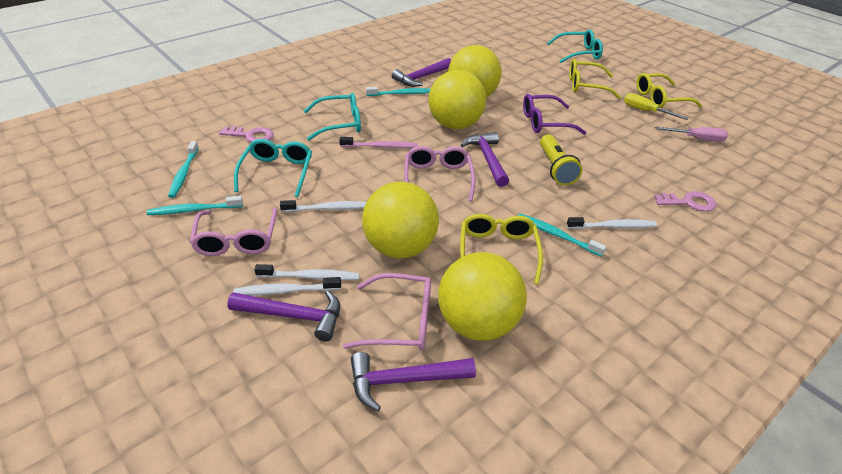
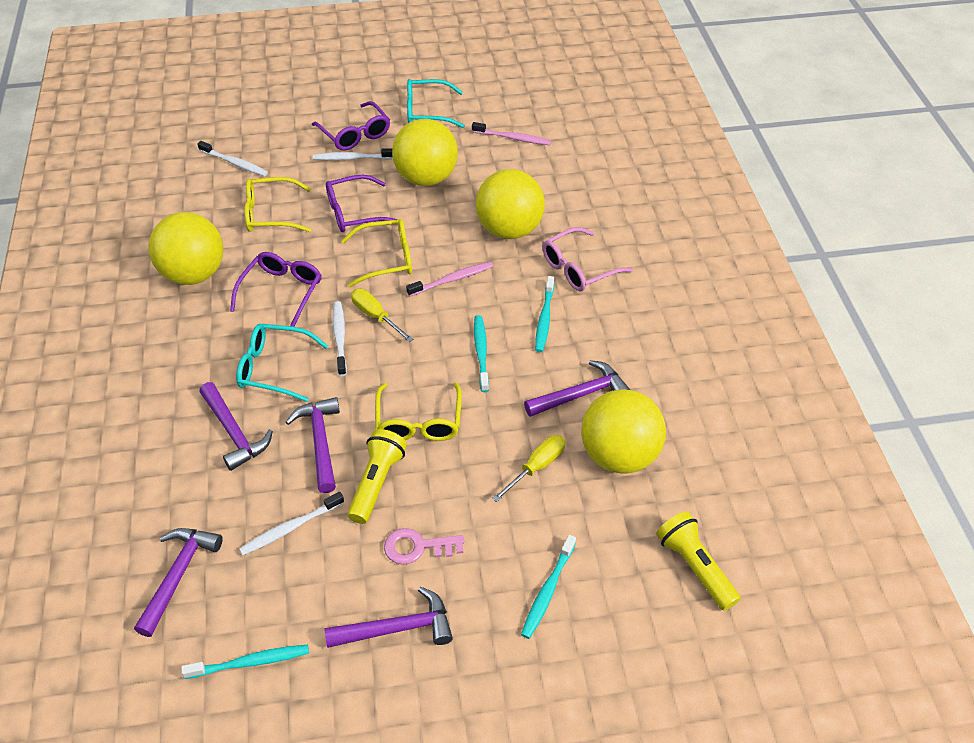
pink glasses: 3 -> 1
pink key: 2 -> 1
pink screwdriver: 1 -> 0
pink toothbrush: 1 -> 2
purple glasses: 1 -> 3
purple hammer: 4 -> 5
turquoise glasses: 3 -> 2
yellow flashlight: 1 -> 2
yellow screwdriver: 1 -> 2

